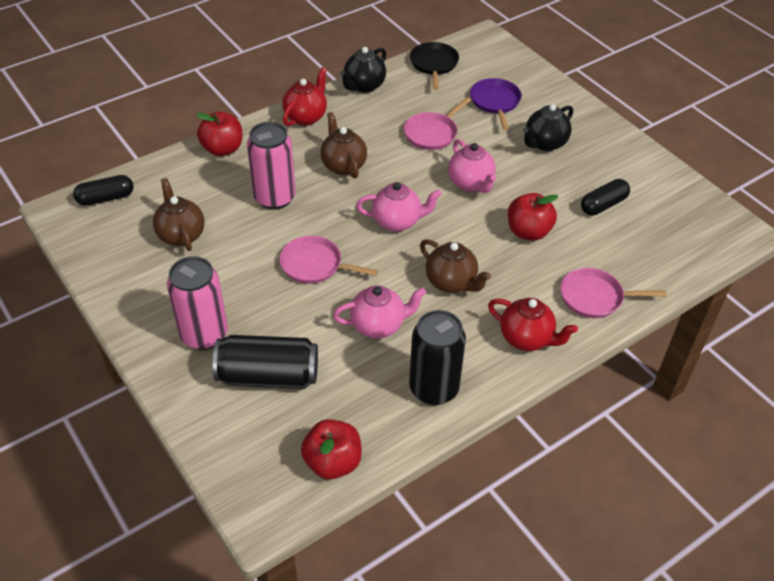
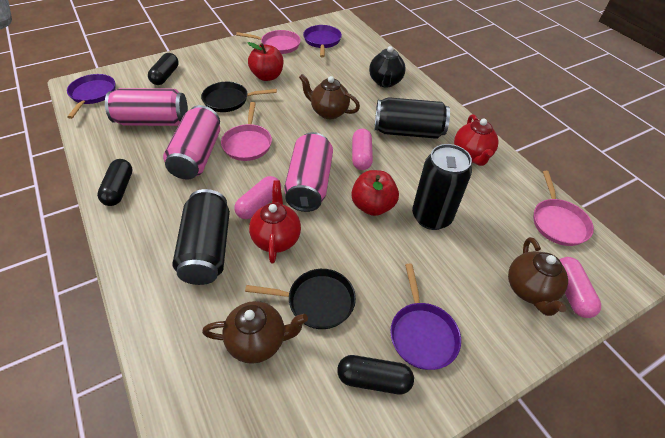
black can: 2 -> 3
black capsule: 2 -> 3
black pan: 1 -> 2
black teapot: 2 -> 1
pink can: 2 -> 3
pink capsule: 0 -> 3
pink teapot: 3 -> 0
purple pan: 1 -> 3
red apple: 3 -> 2

